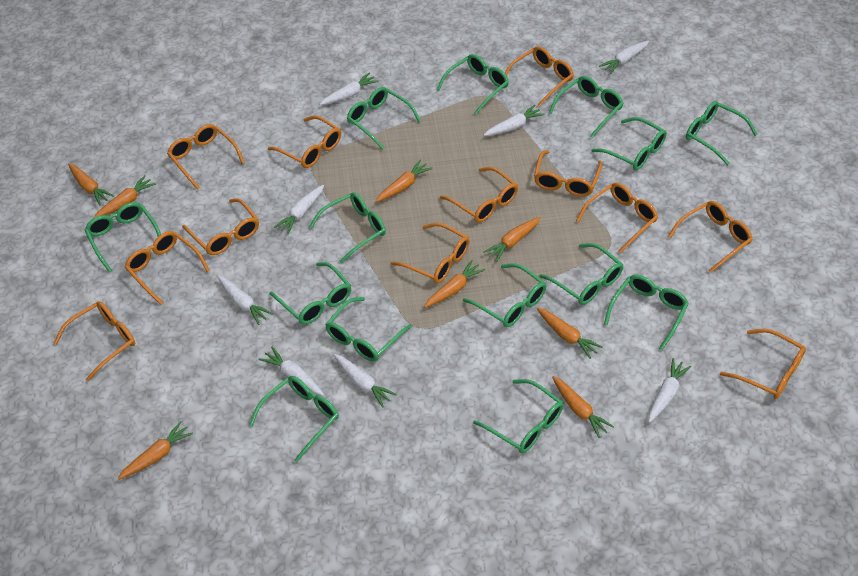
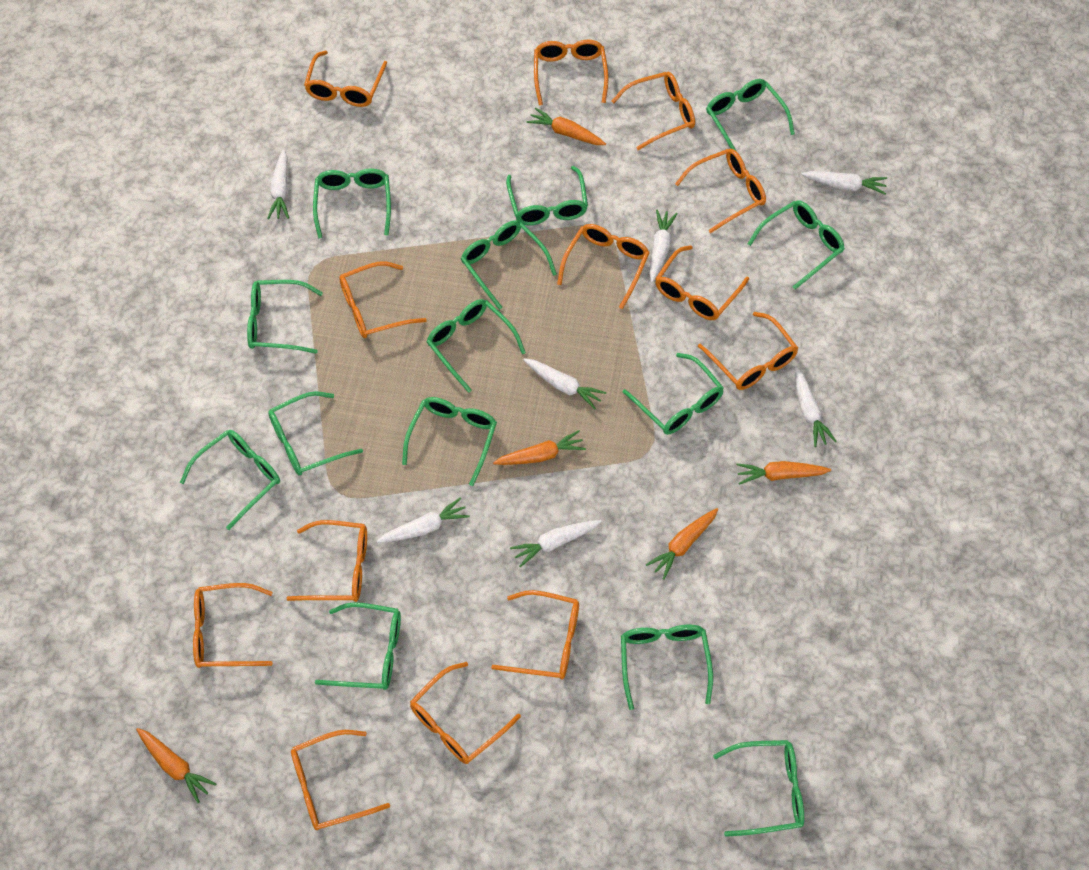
orange carrot: 8 -> 5
orange glasses: 12 -> 13
white carrot: 8 -> 7

